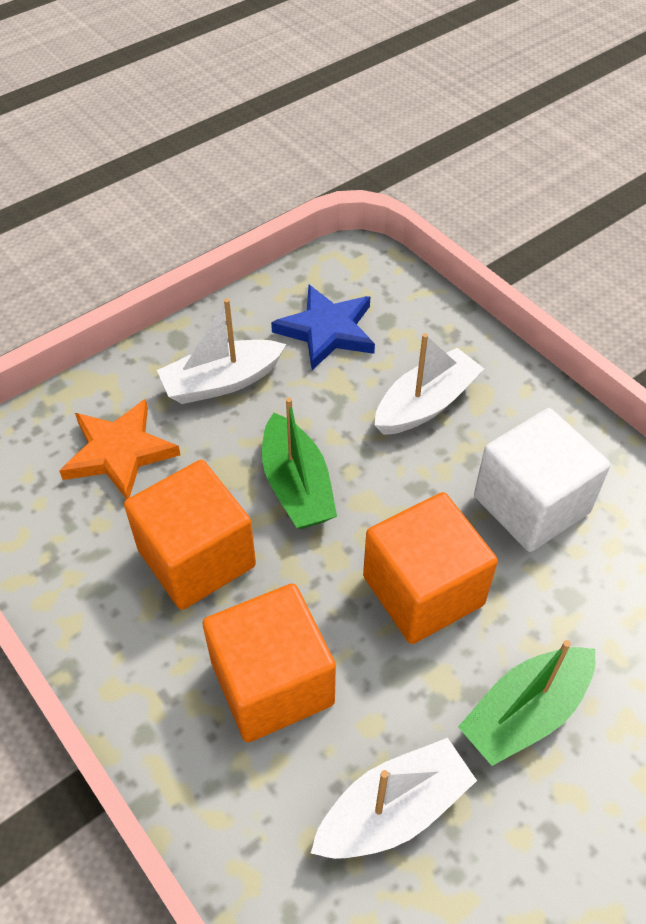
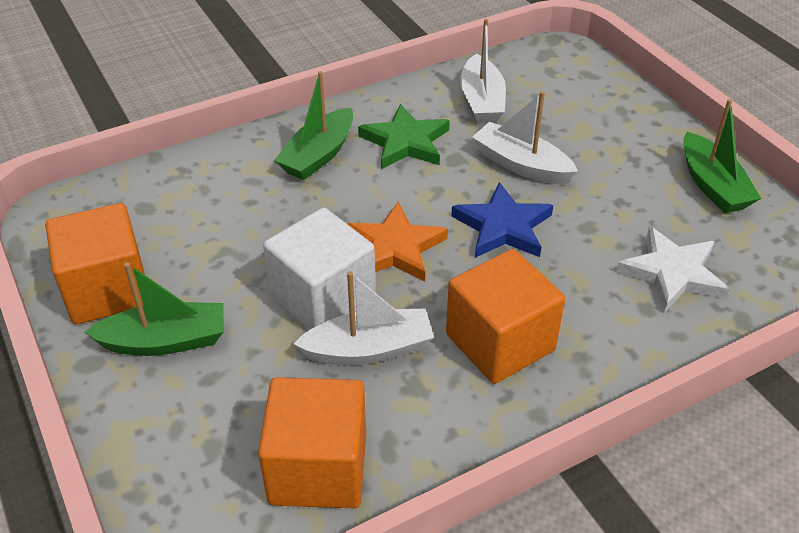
green boat: 2 -> 3
green star: 0 -> 1
white star: 0 -> 1

